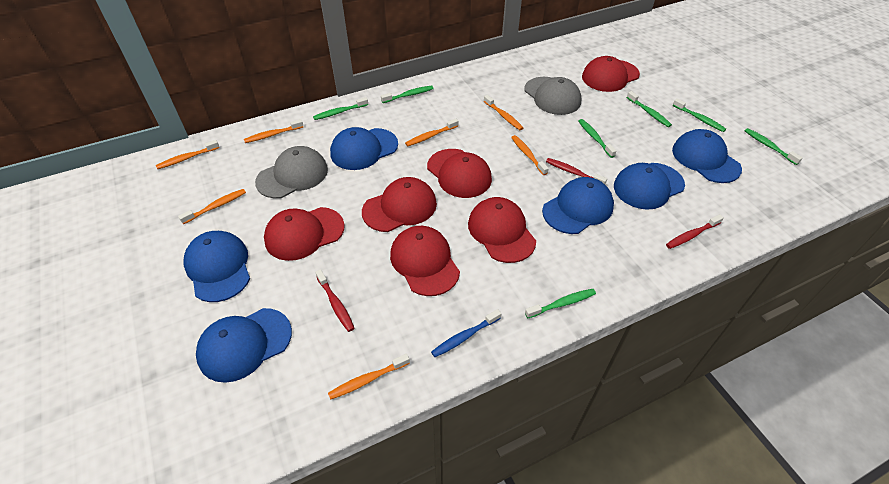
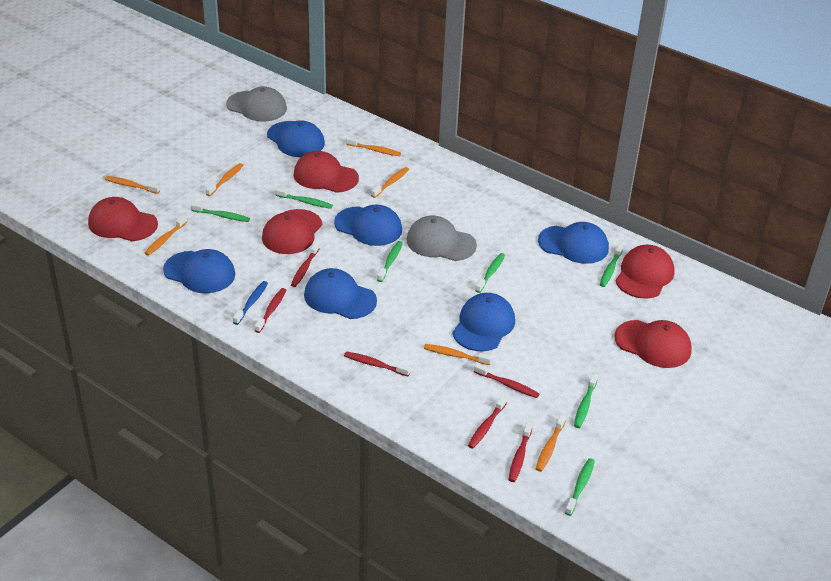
red cap: 6 -> 5
red toothbrush: 3 -> 6

